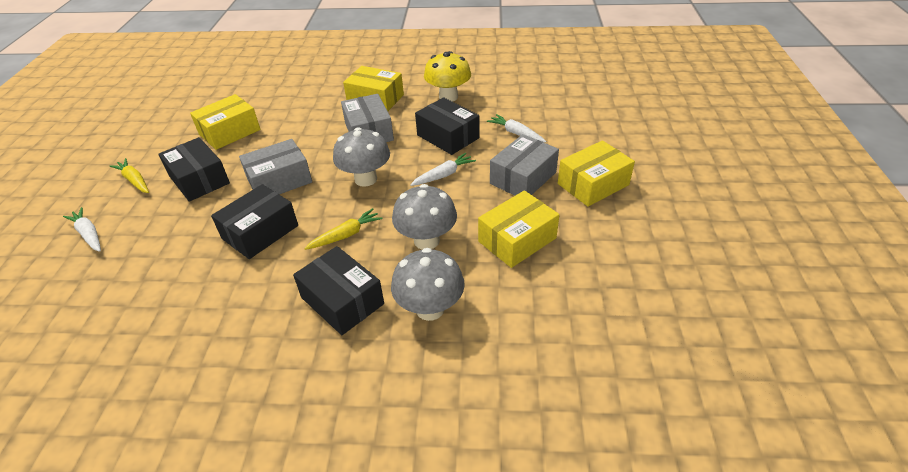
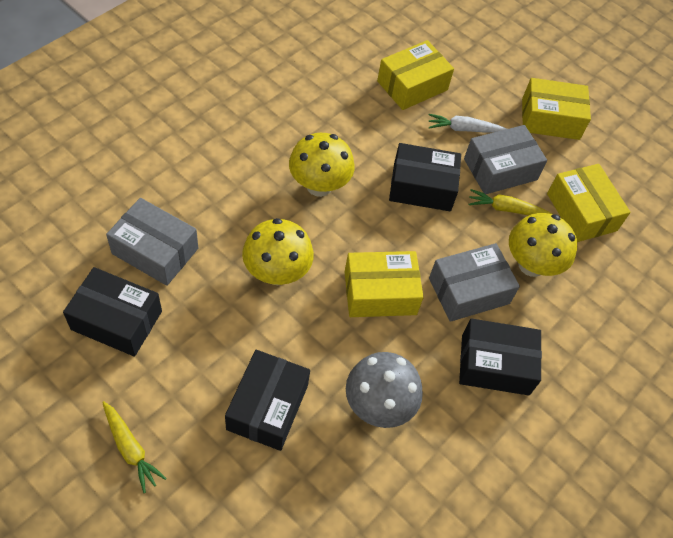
grey mushroom: 3 -> 1
white carrot: 3 -> 1
yellow mushroom: 1 -> 3

